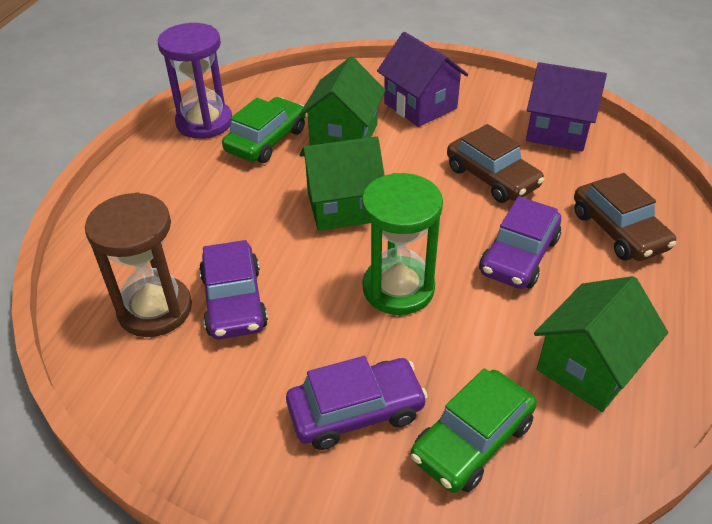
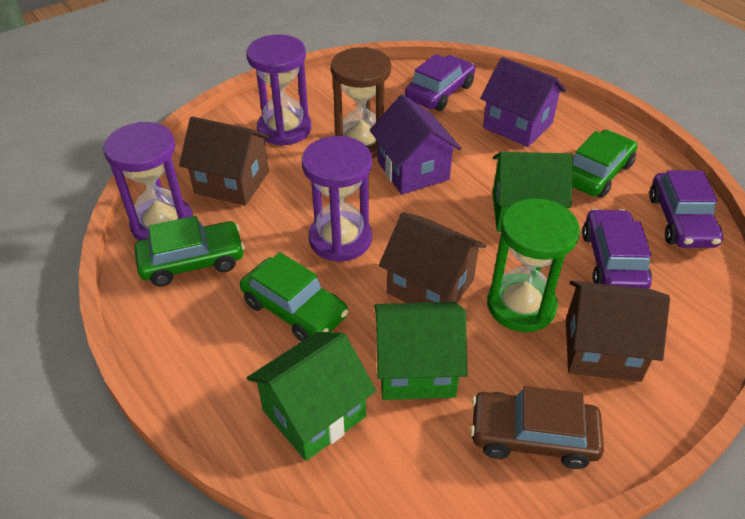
brown car: 2 -> 1
brown house: 0 -> 3
green car: 2 -> 3
purple hourglass: 1 -> 3

